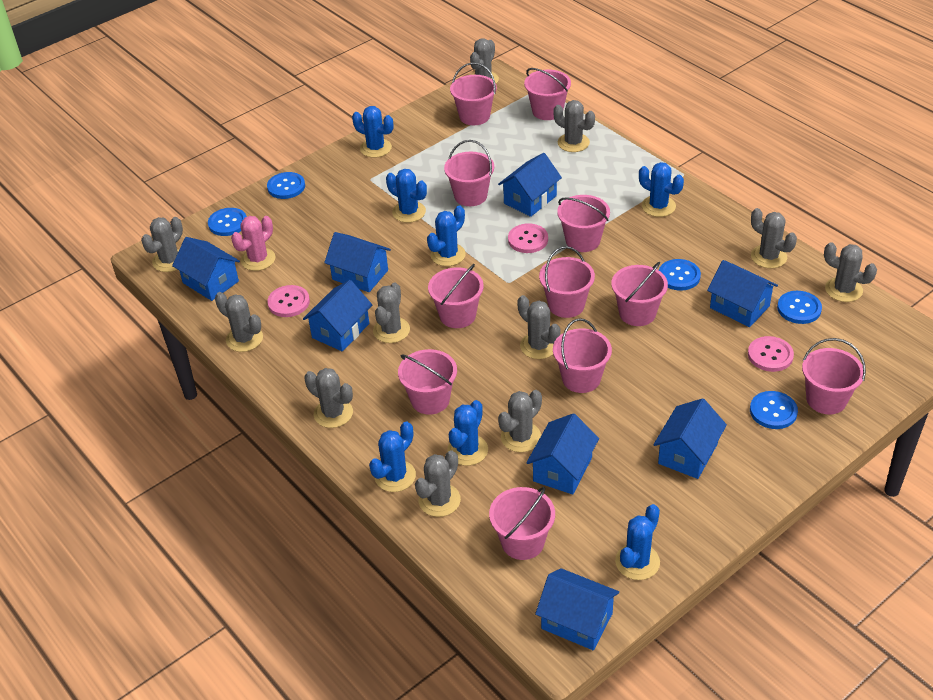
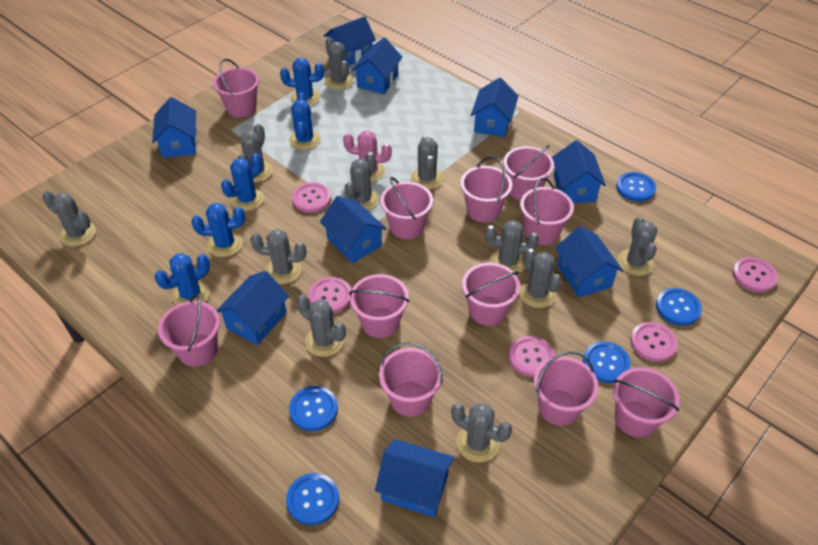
blue cactus: 7 -> 5
blue house: 8 -> 9
pink button: 3 -> 5

